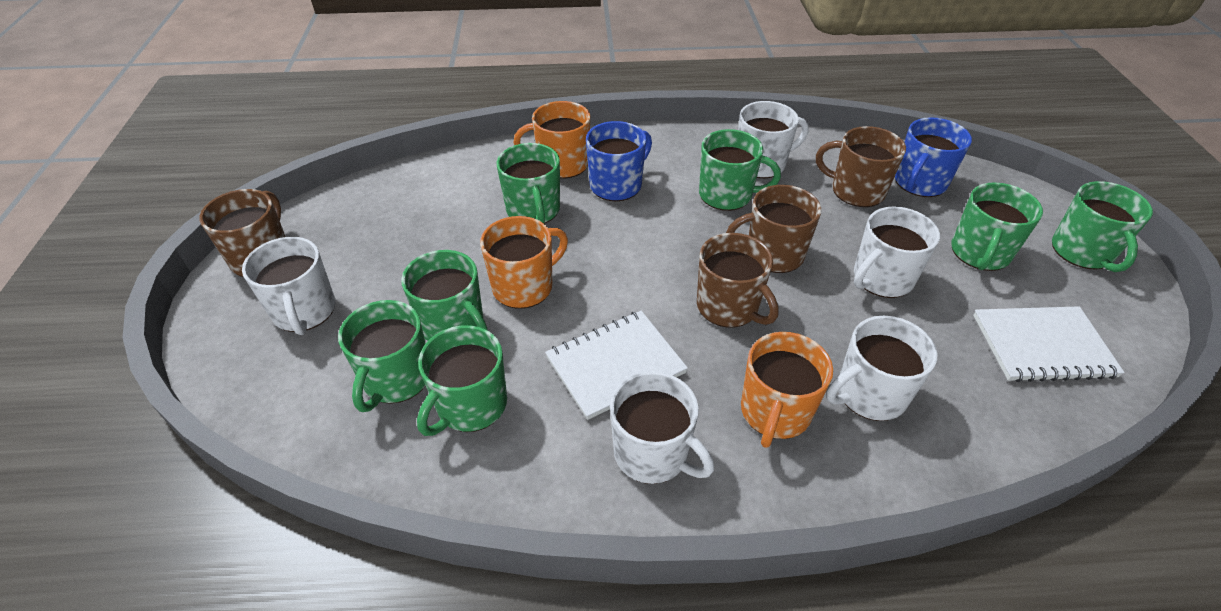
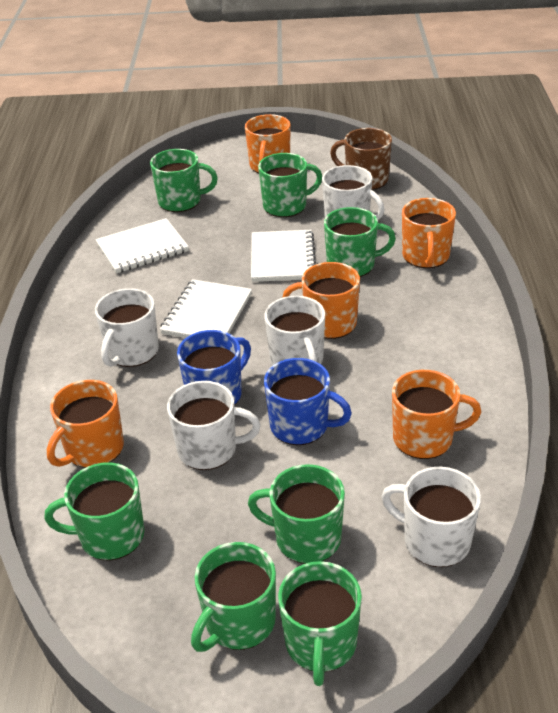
brown mug: 4 -> 1
orange mug: 3 -> 5
white notebook: 2 -> 3

